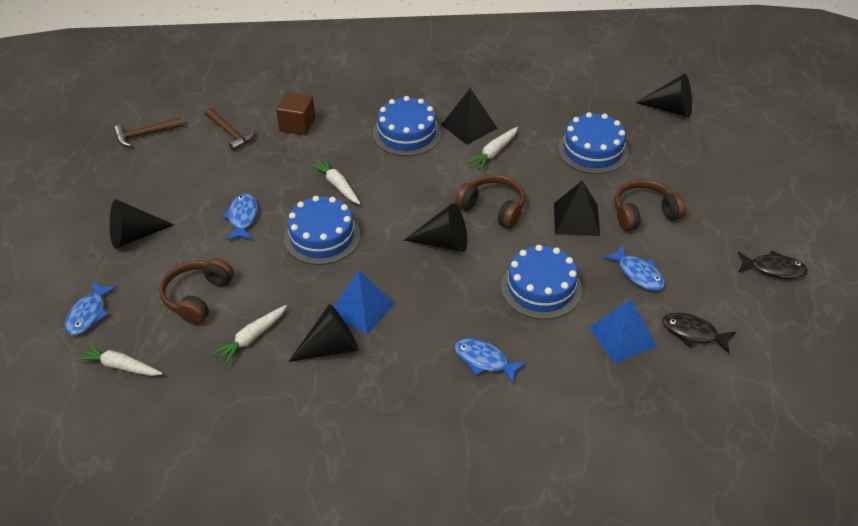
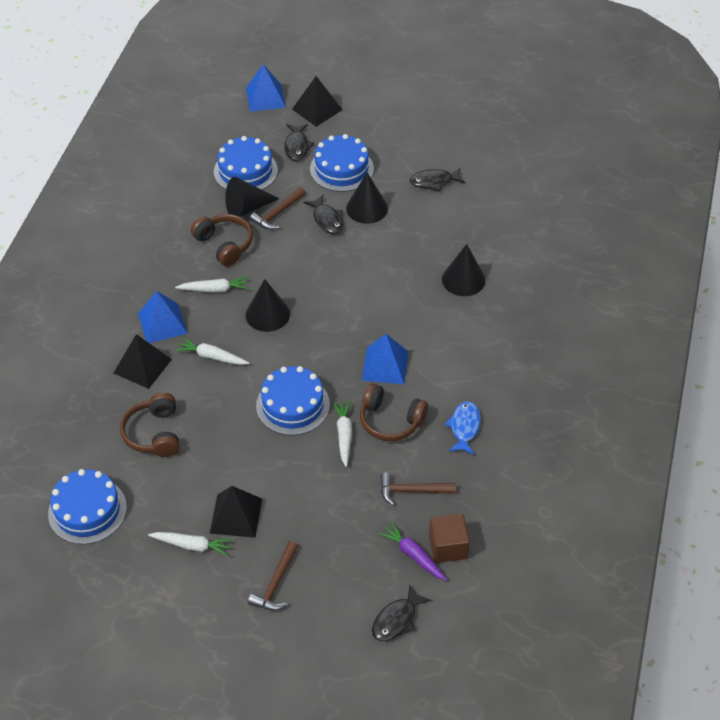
black fish: 2 -> 4
black pyramid: 2 -> 3
blue fish: 4 -> 1
blue pyramid: 2 -> 3
brown hammer: 2 -> 3
purple carrot: 0 -> 1

